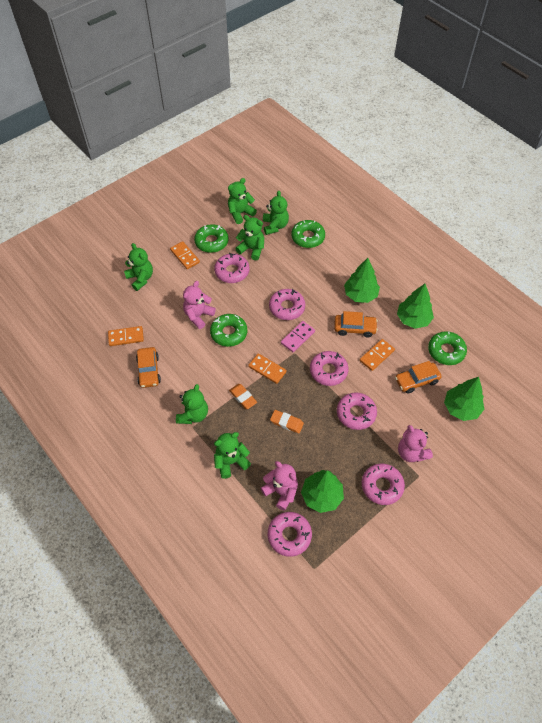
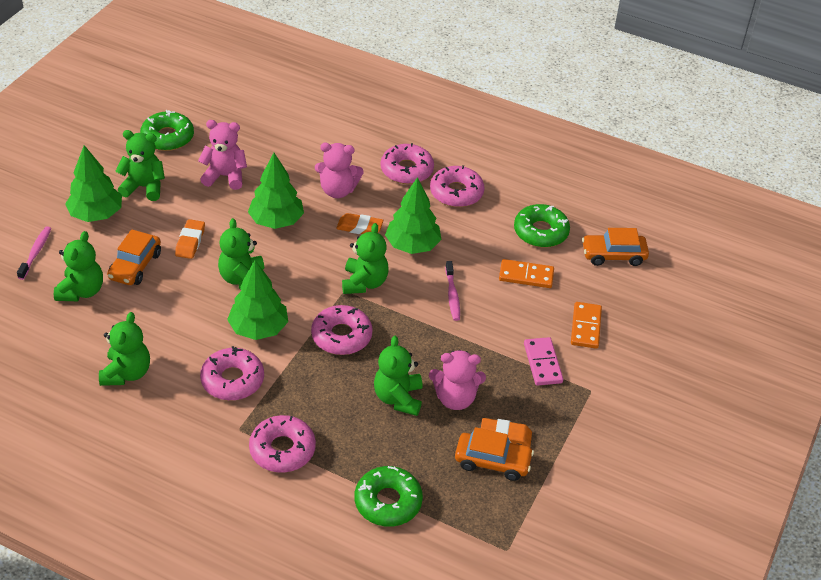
green donut: 4 -> 3
orange domino: 4 -> 2
orange eraser: 2 -> 3
pink donut: 6 -> 5
pink toothbrush: 0 -> 2

